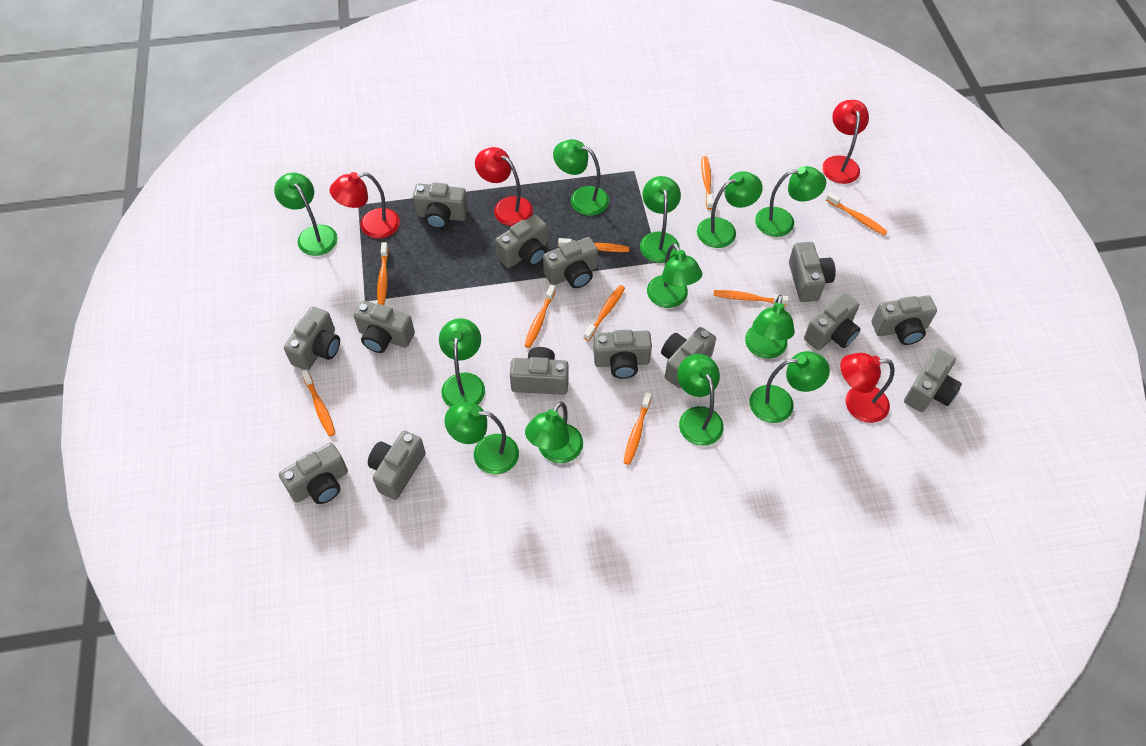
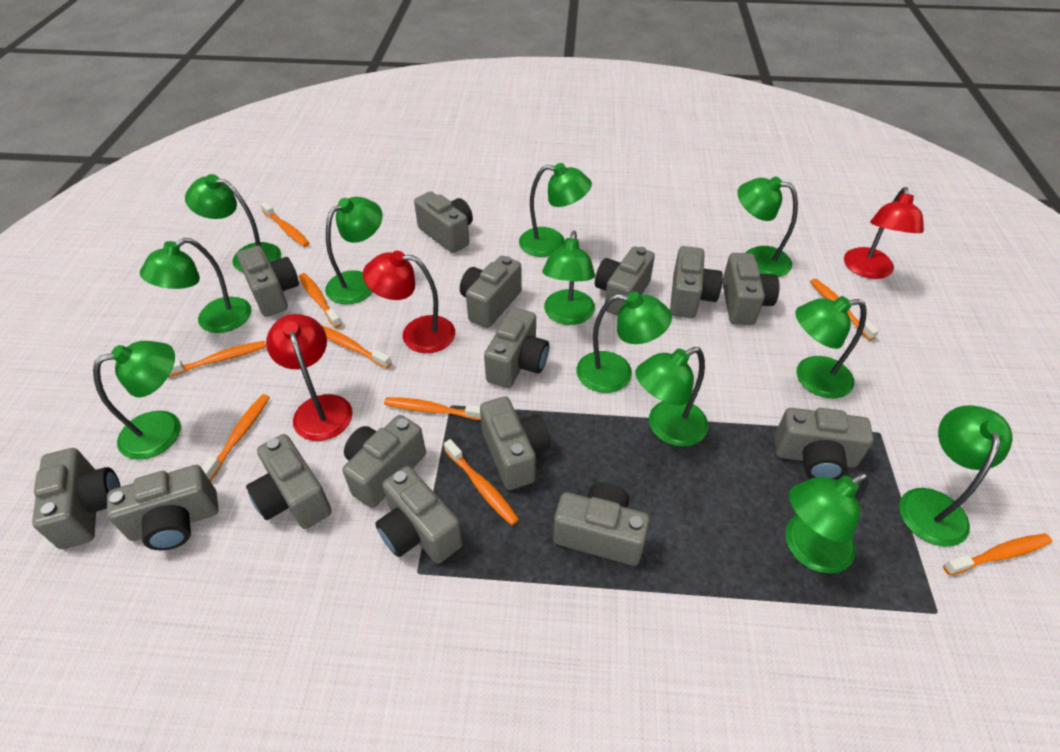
grey camera: 14 -> 15
red lamp: 4 -> 3

